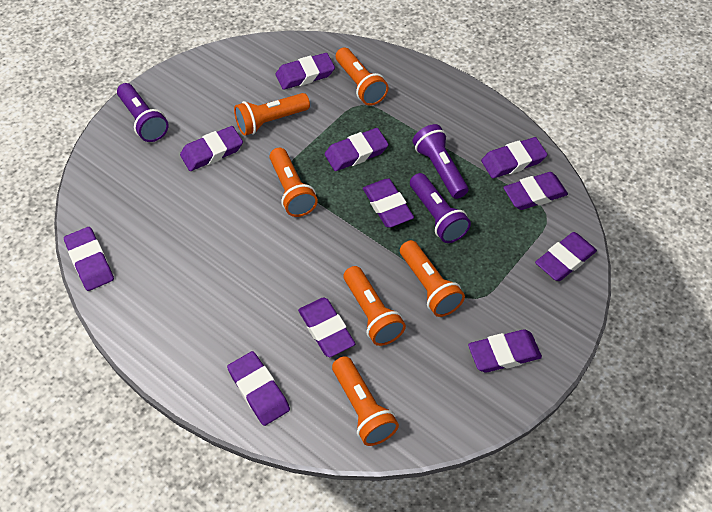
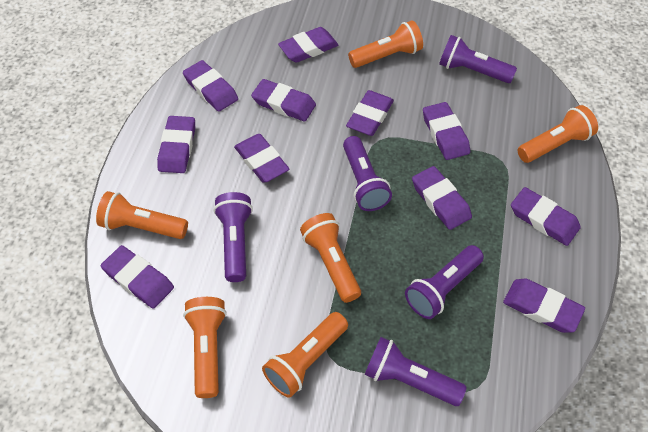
purple flashlight: 3 -> 5

